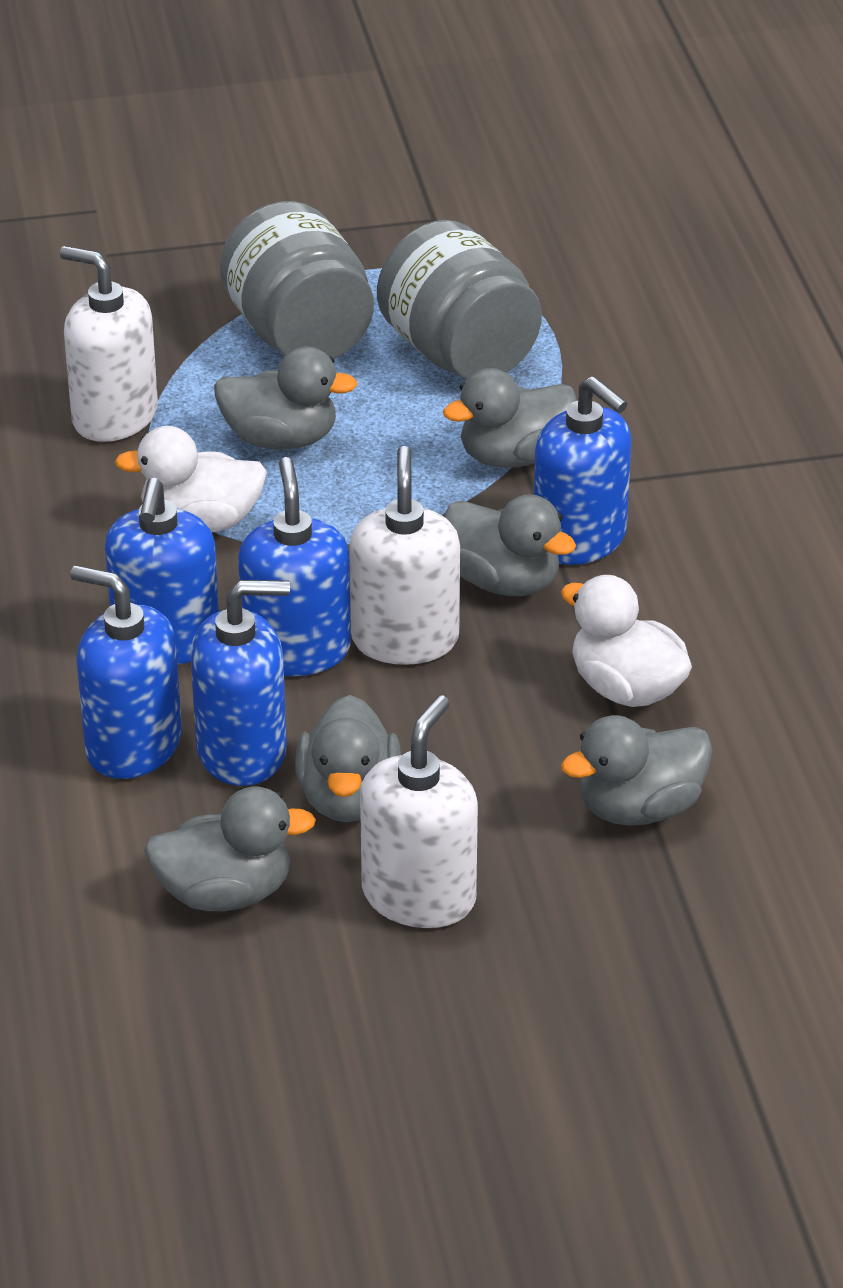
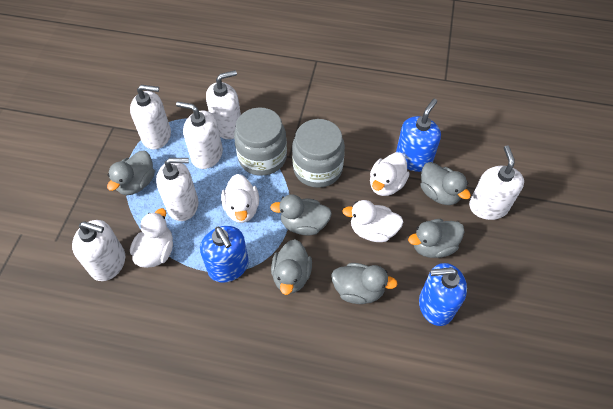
blue soap dispenser: 5 -> 3
white duck: 2 -> 4
white soap dispenser: 3 -> 6

